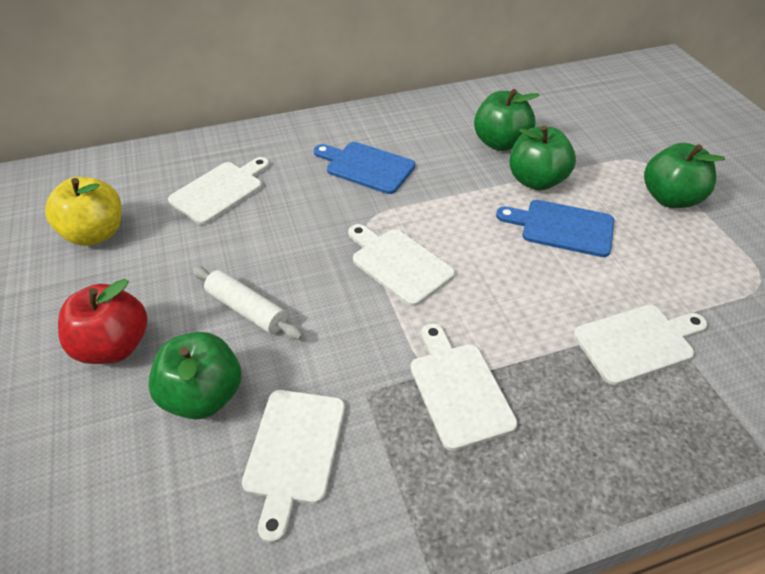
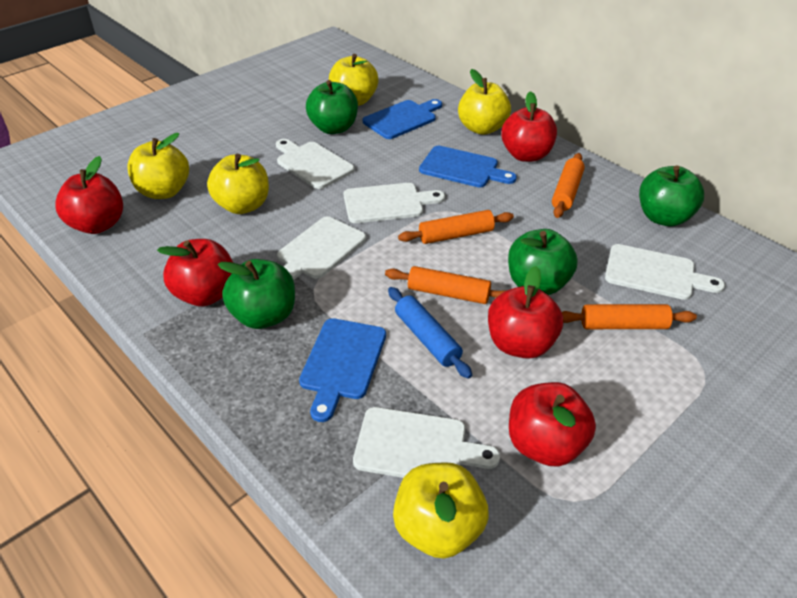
blue cutting board: 2 -> 3
blue rolling pin: 0 -> 1
orange rolling pin: 0 -> 4
red apple: 1 -> 5
white rolling pin: 1 -> 0
yellow apple: 1 -> 5

